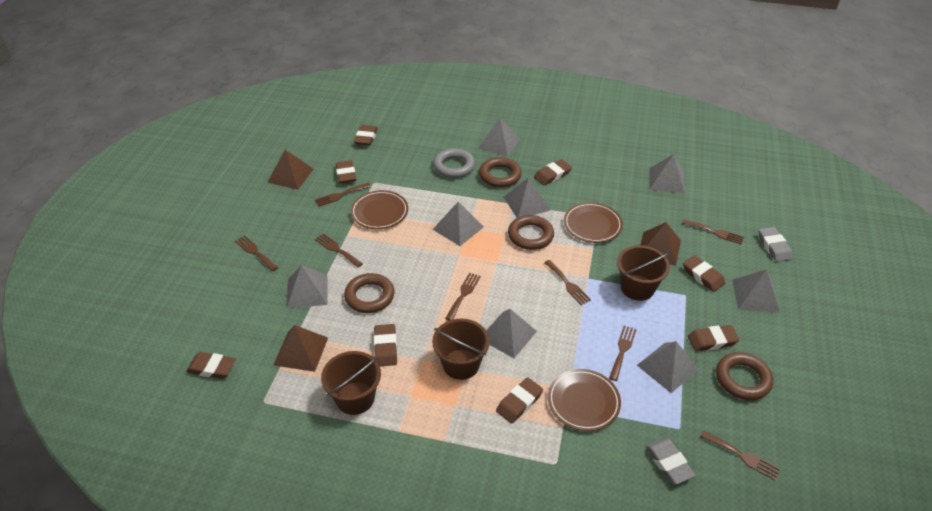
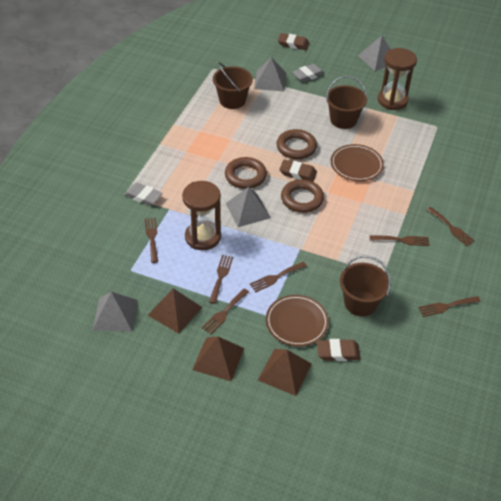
brown eraser: 8 -> 3
brown fork: 8 -> 7
brown hourglass: 0 -> 2
brown plate: 3 -> 2
brown ring: 4 -> 3
grey pyramid: 8 -> 4
grey ring: 1 -> 0

